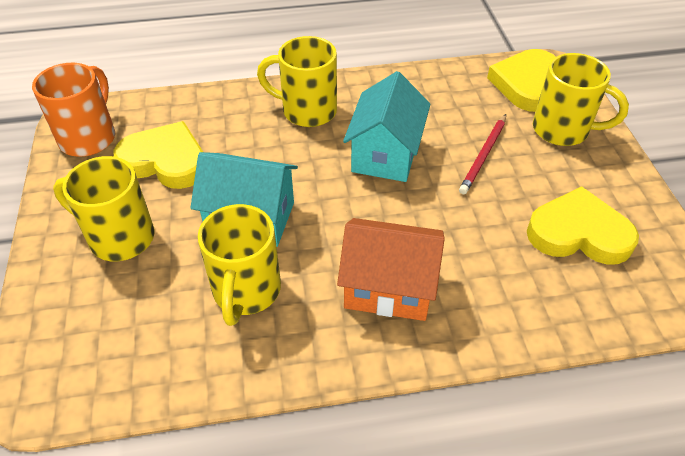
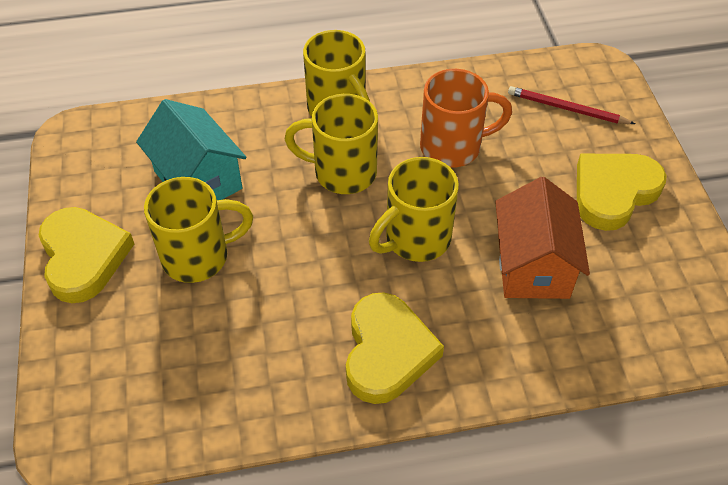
turquoise house: 2 -> 1

